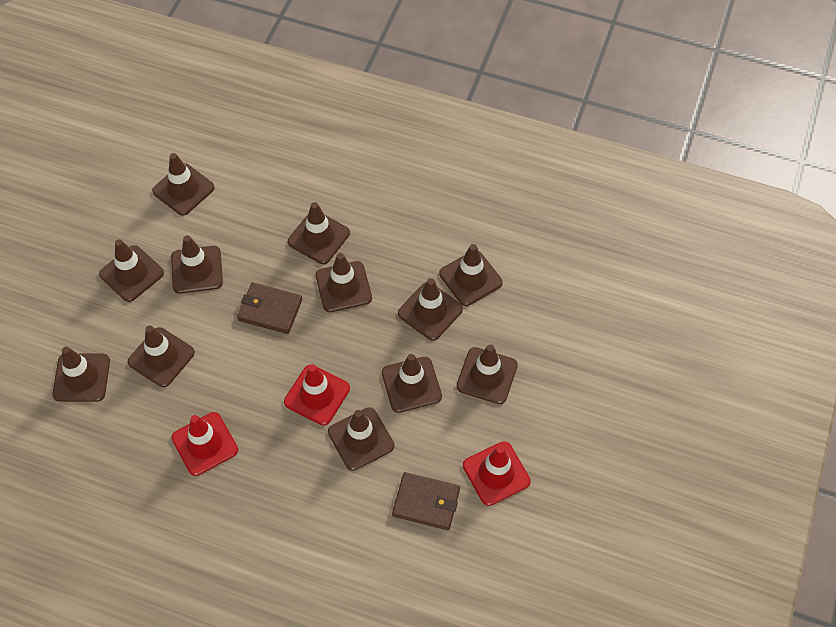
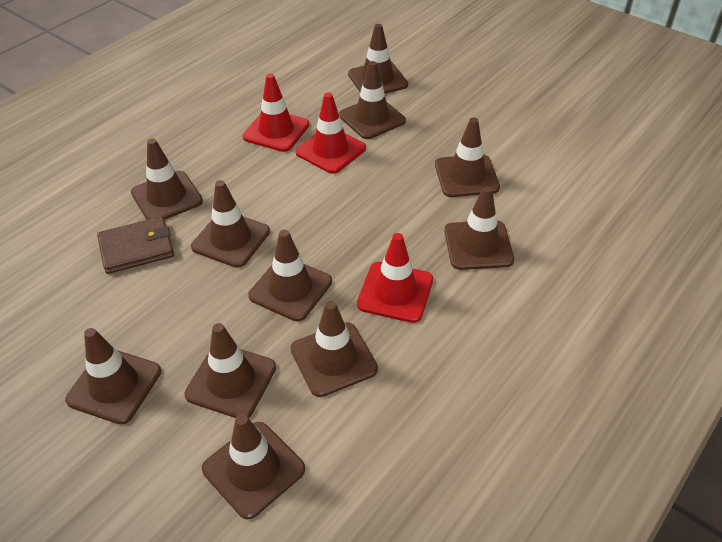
brown traffic cone: 12 -> 11
brown wallet: 2 -> 1

